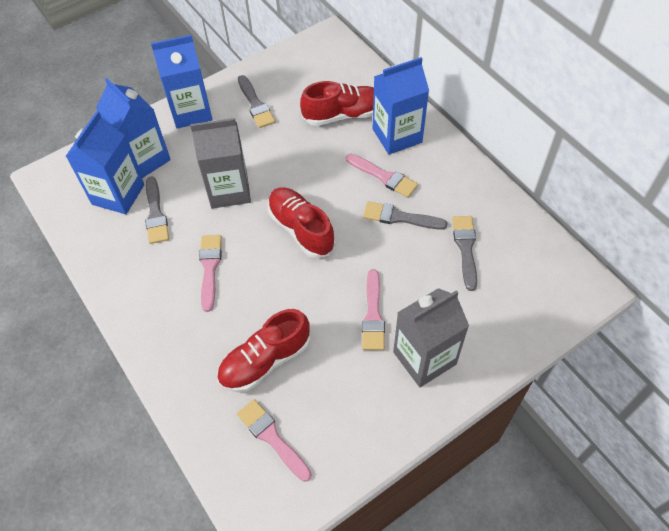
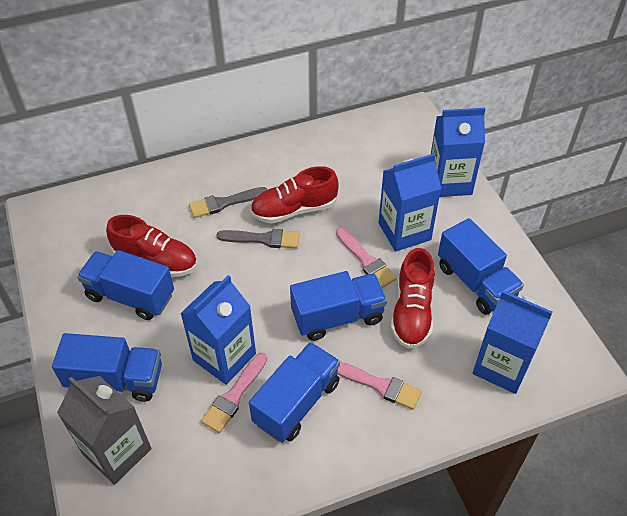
blue truck: 0 -> 5
grey brush: 4 -> 2
grey carton: 2 -> 1
pink brush: 4 -> 3

